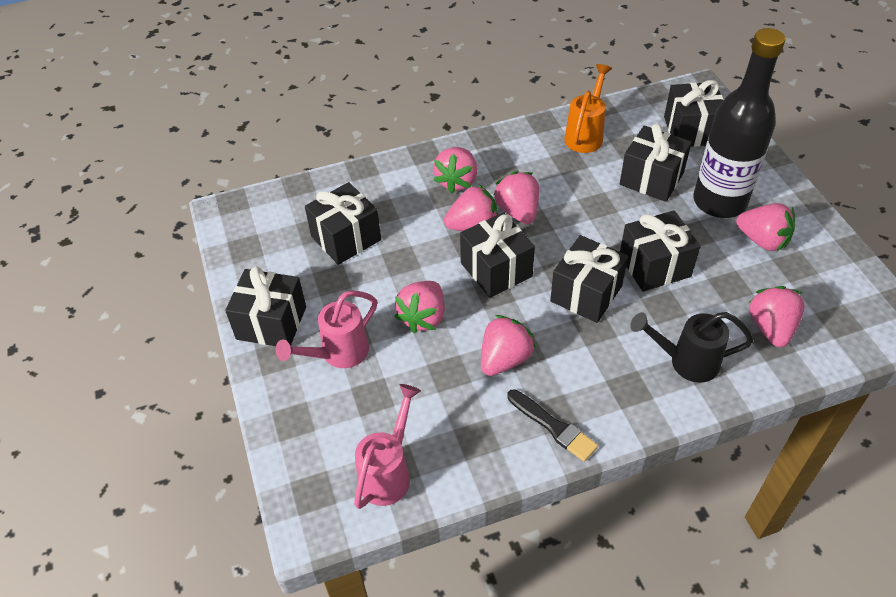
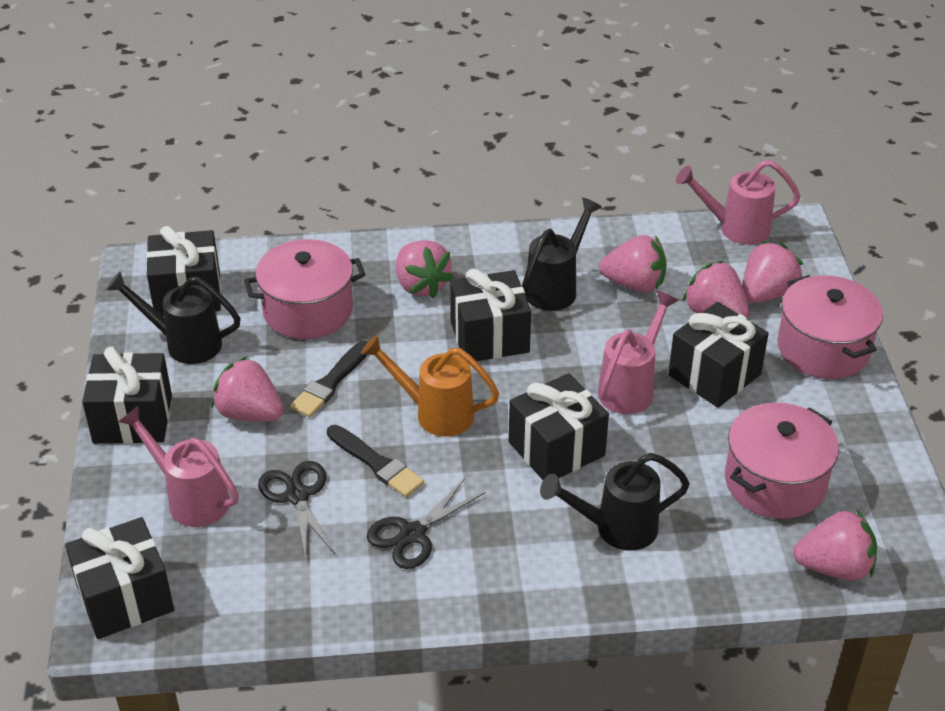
black bottle: 1 -> 0
black brush: 1 -> 2
black gift: 7 -> 6
black scissors: 0 -> 2
black watering can: 1 -> 3
pink pot: 0 -> 3
pink strawberry: 7 -> 6
pink watering can: 2 -> 3

